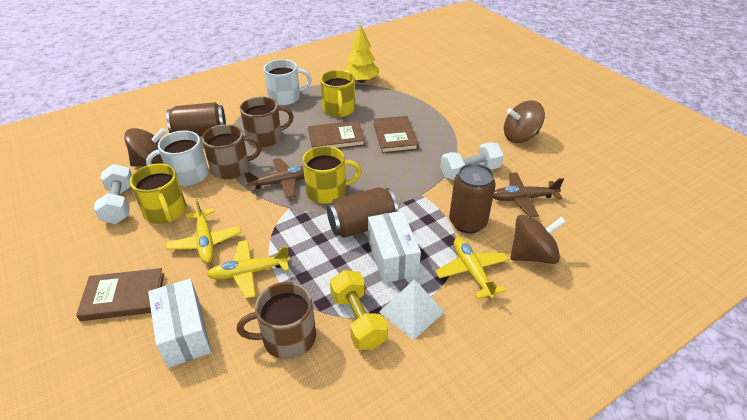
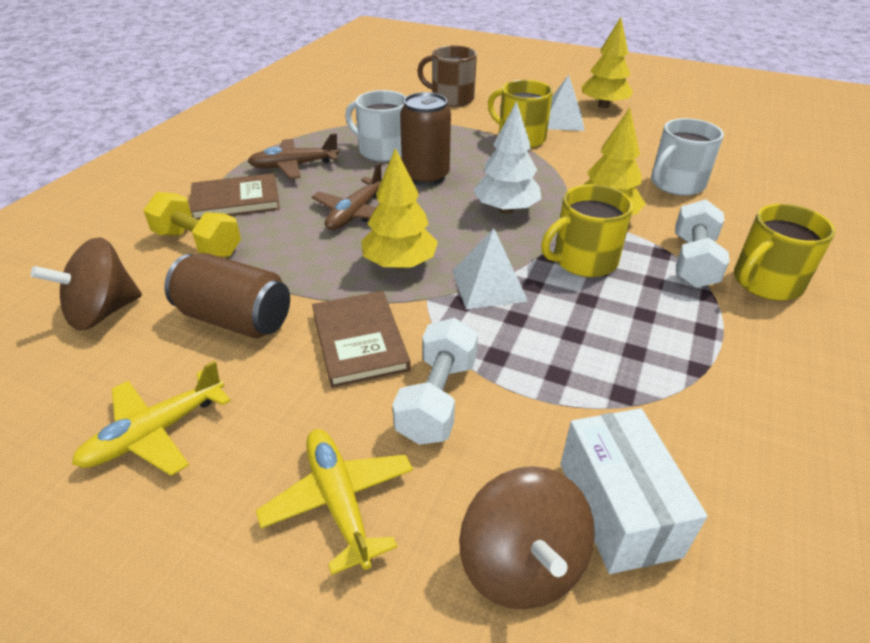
brown book: 3 -> 2
brown can: 3 -> 2
brown mug: 3 -> 1
brown spinning top: 3 -> 2
white box: 2 -> 1
white pyramid: 1 -> 2
white tree: 0 -> 1
yellow plane: 3 -> 2
yellow tree: 1 -> 3

